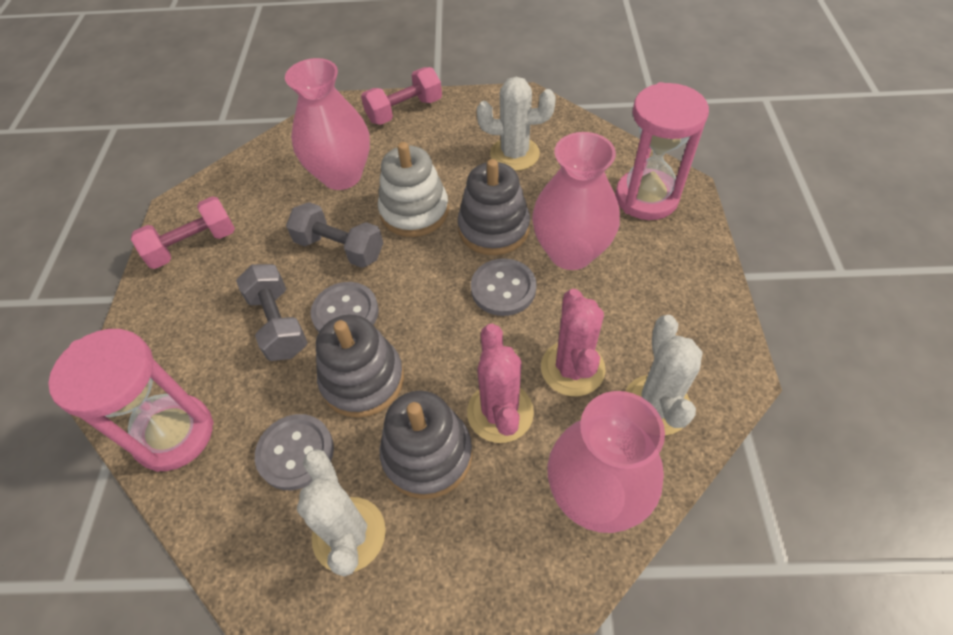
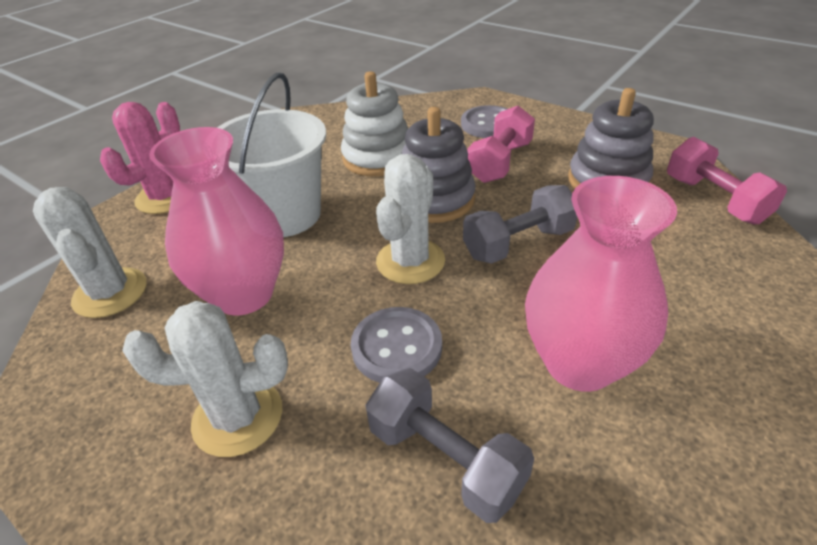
grey button: 3 -> 2
grey stacking toy: 3 -> 2
pink cactus: 2 -> 1
pink hourglass: 2 -> 0
pink vase: 3 -> 2
white bucket: 0 -> 1

